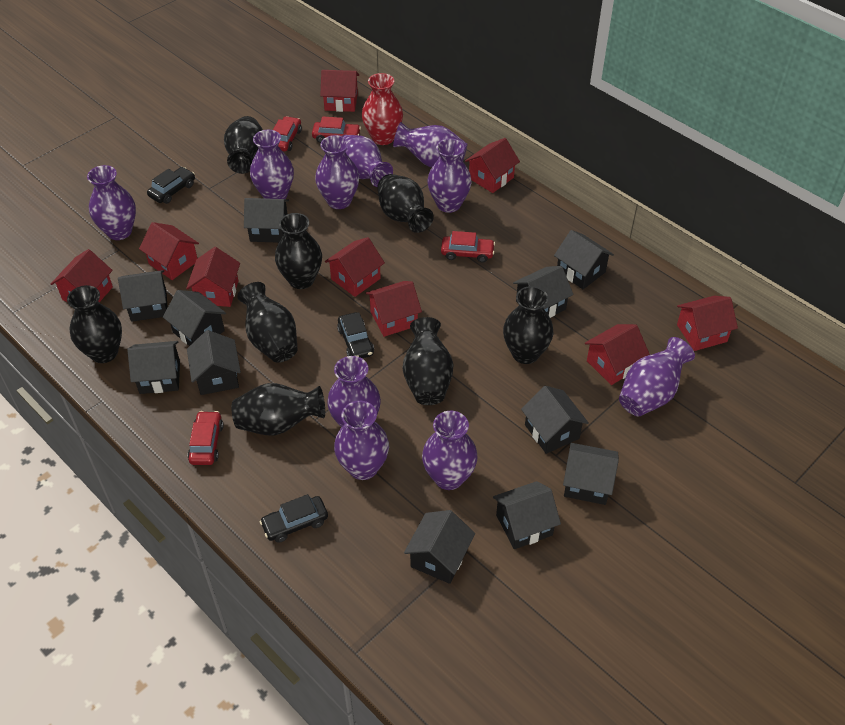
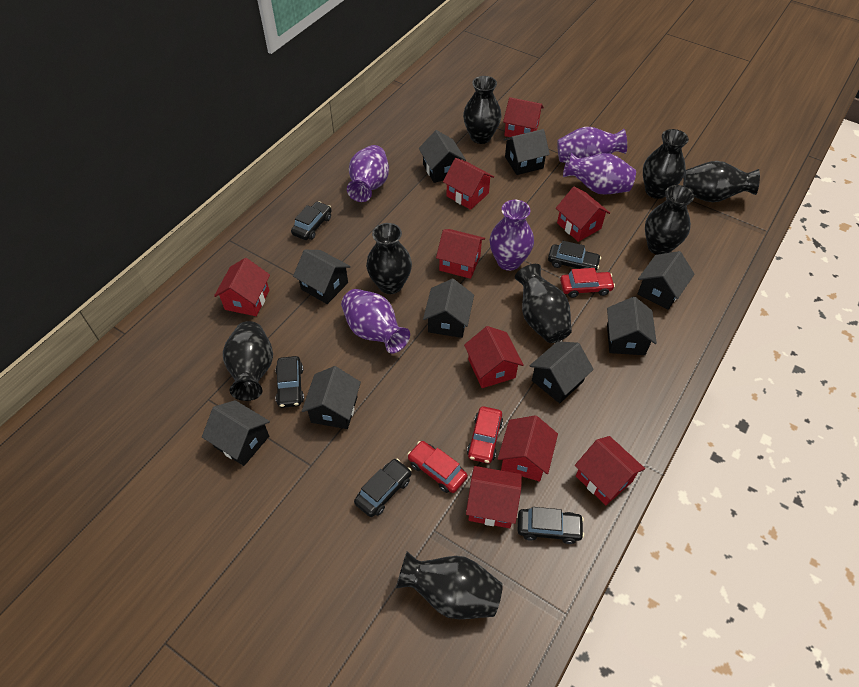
black car: 3 -> 5
black house: 11 -> 9
purple vase: 10 -> 5
red car: 4 -> 3
red vase: 1 -> 0

